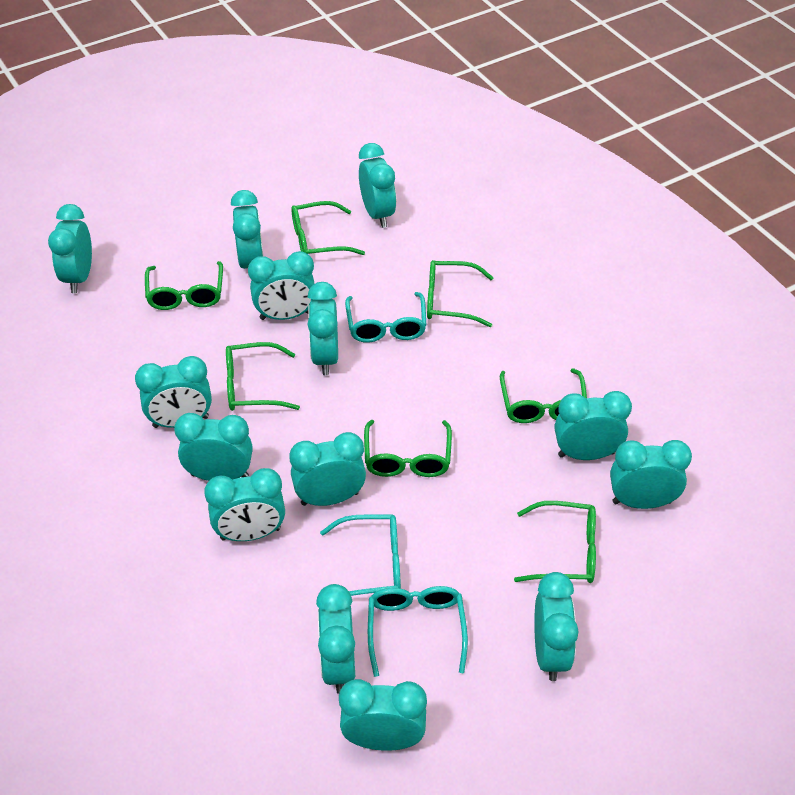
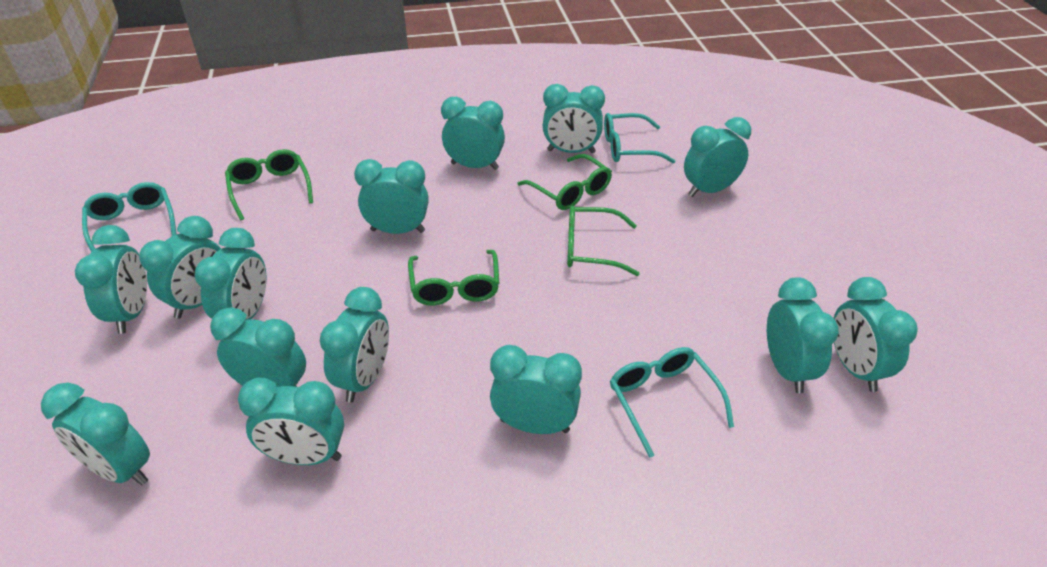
green glasses: 7 -> 4

